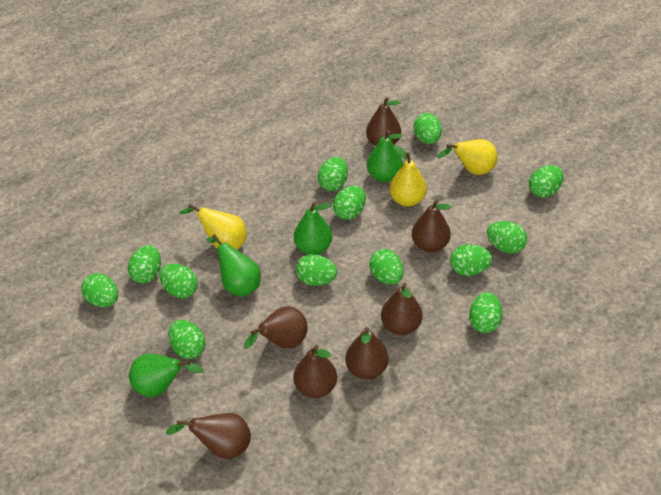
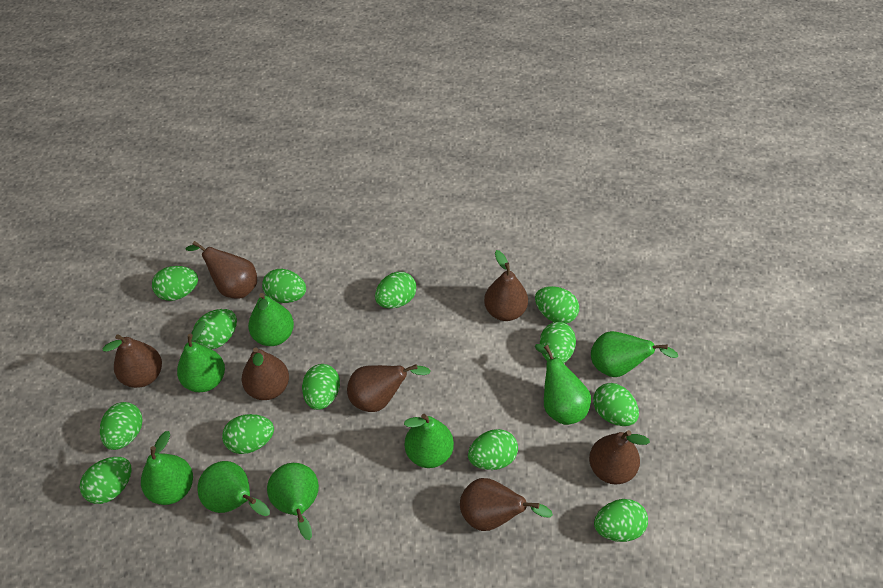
green pear: 4 -> 8
yellow pear: 3 -> 0

